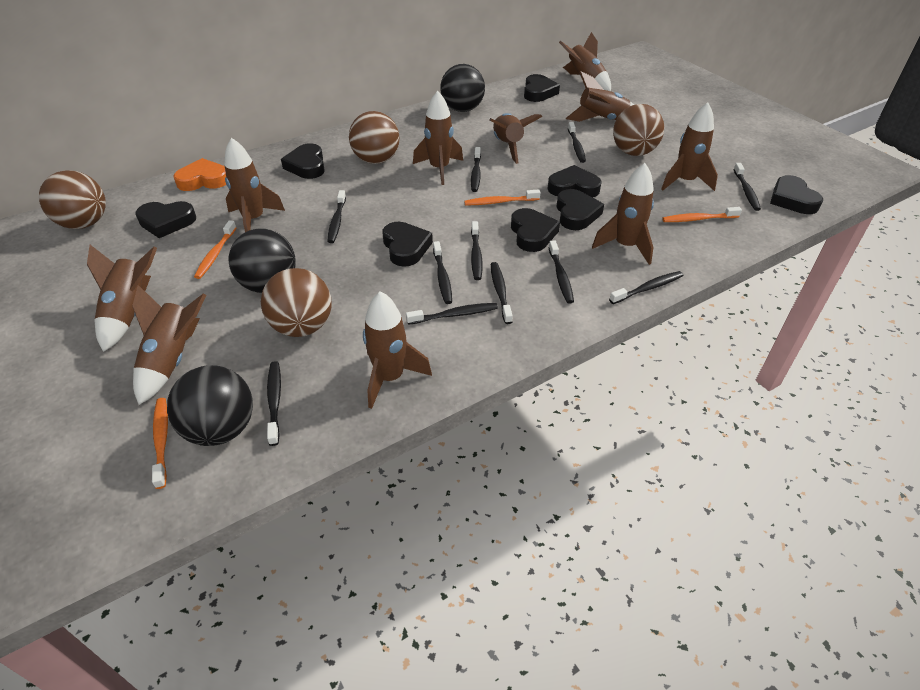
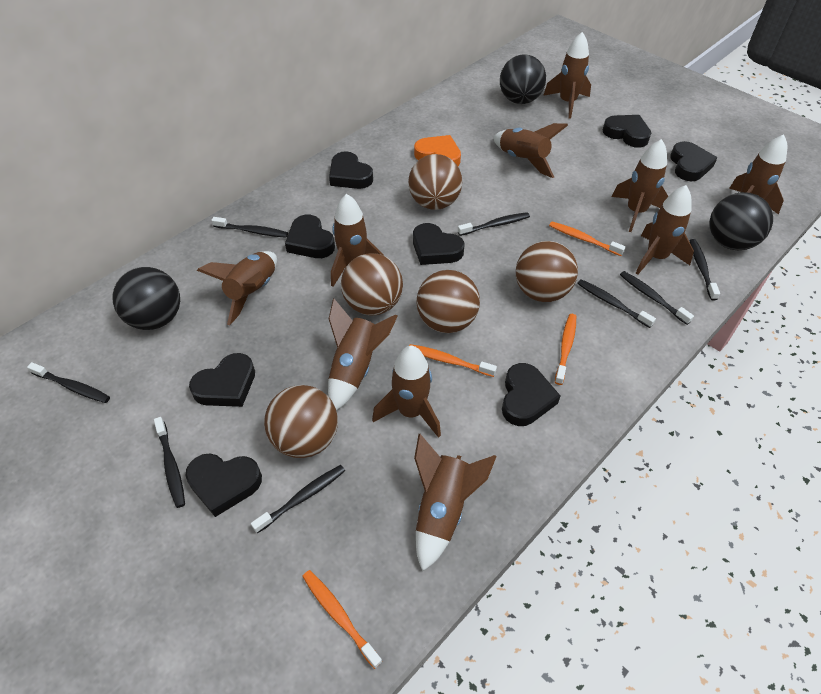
black toothbrush: 11 -> 8
brown ball: 4 -> 5

